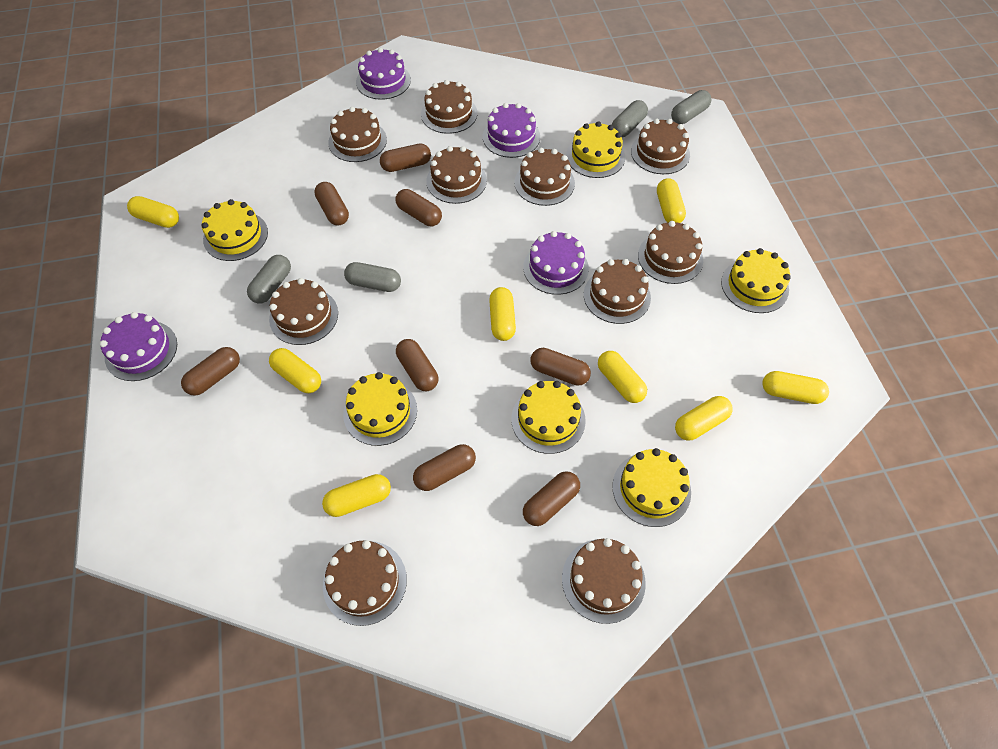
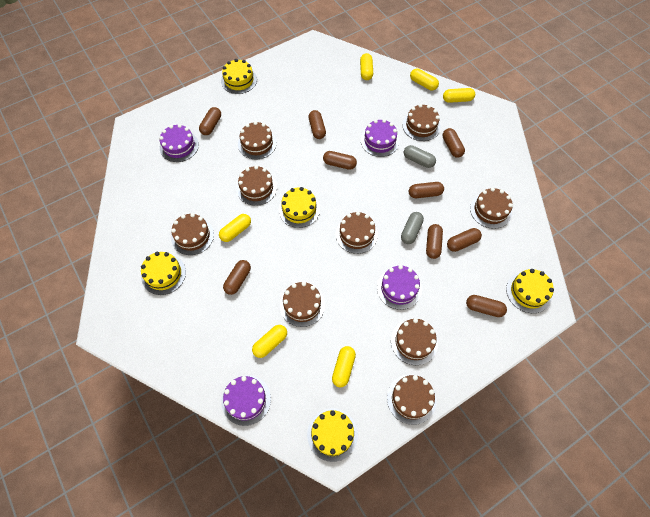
brown cake: 10 -> 9
brown capsule: 8 -> 9
grey capsule: 4 -> 2
yellow cake: 6 -> 5
yellow capsule: 8 -> 6

